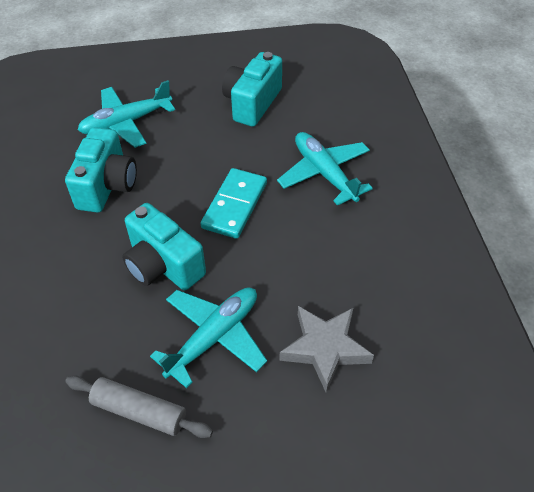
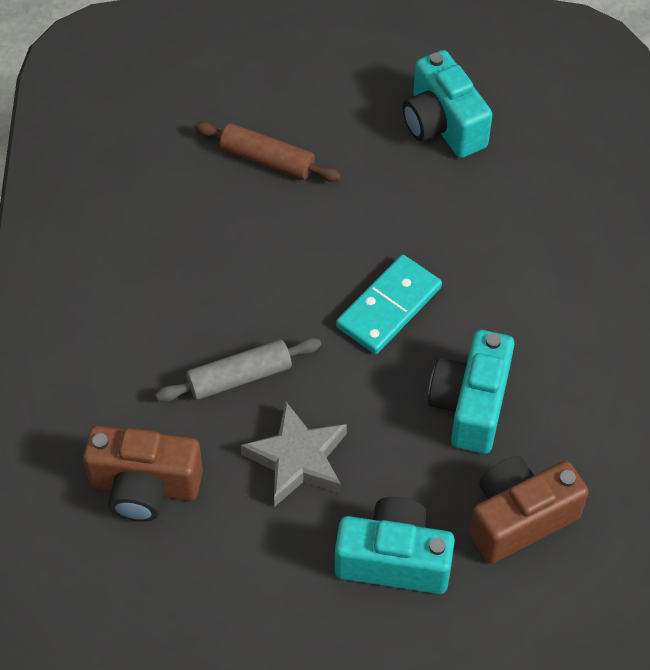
brown camera: 0 -> 2
brown rolling pin: 0 -> 1
turquoise plane: 3 -> 0

